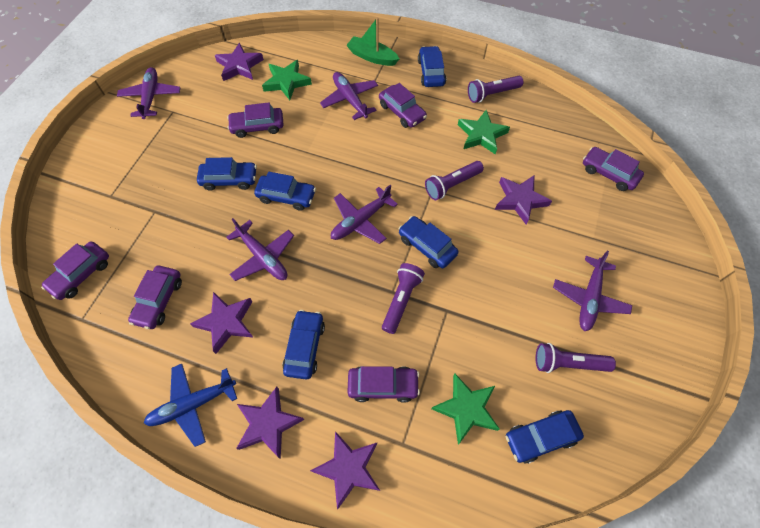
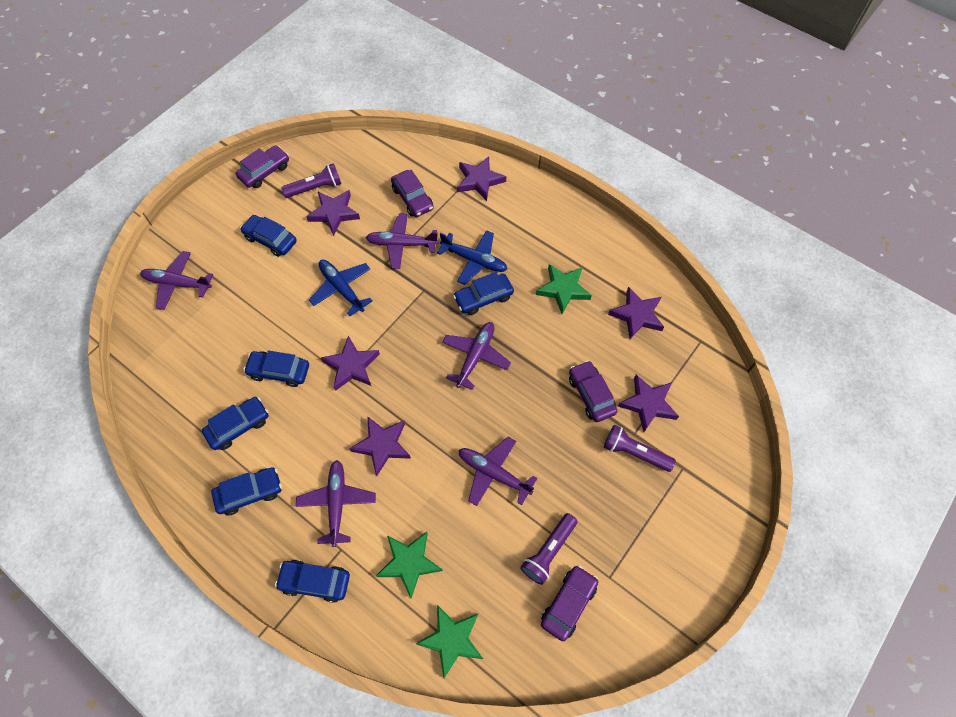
blue plane: 1 -> 2
green boat: 1 -> 0
purple car: 6 -> 4
purple flashlight: 4 -> 3
purple star: 5 -> 6

